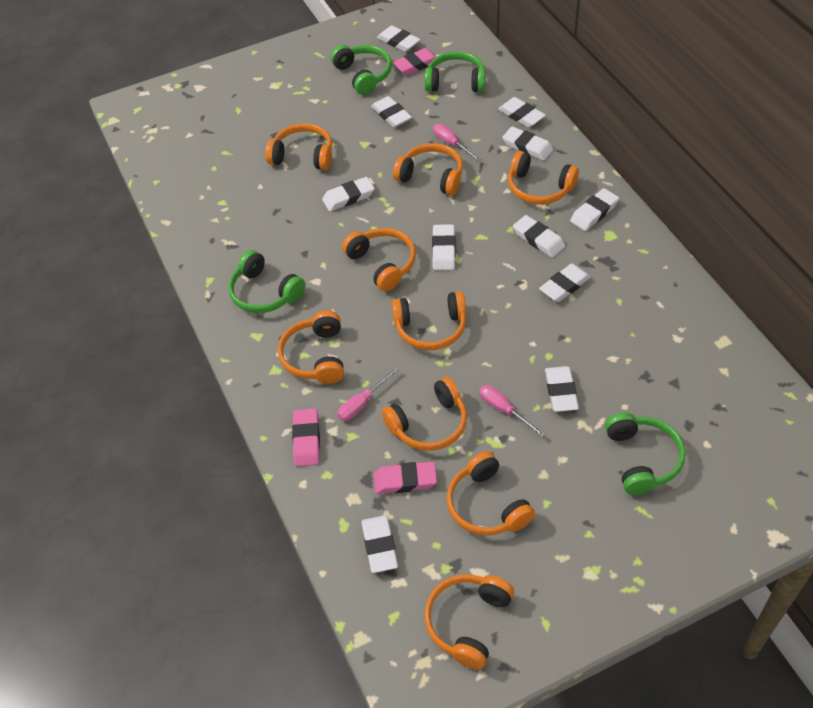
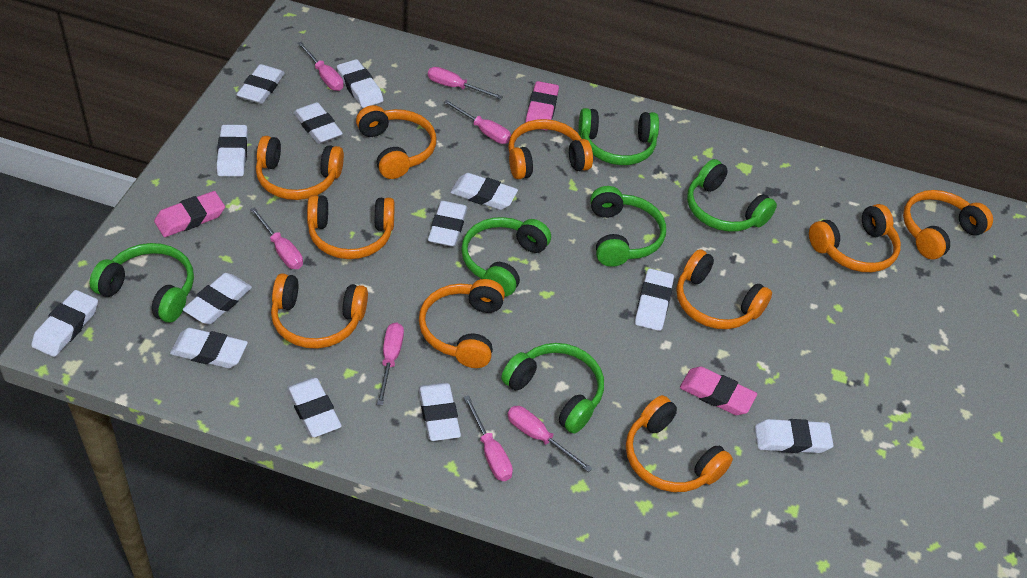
green headphones: 4 -> 6
orange headphones: 9 -> 10
pink screwdriver: 3 -> 7
white eraser: 11 -> 13

